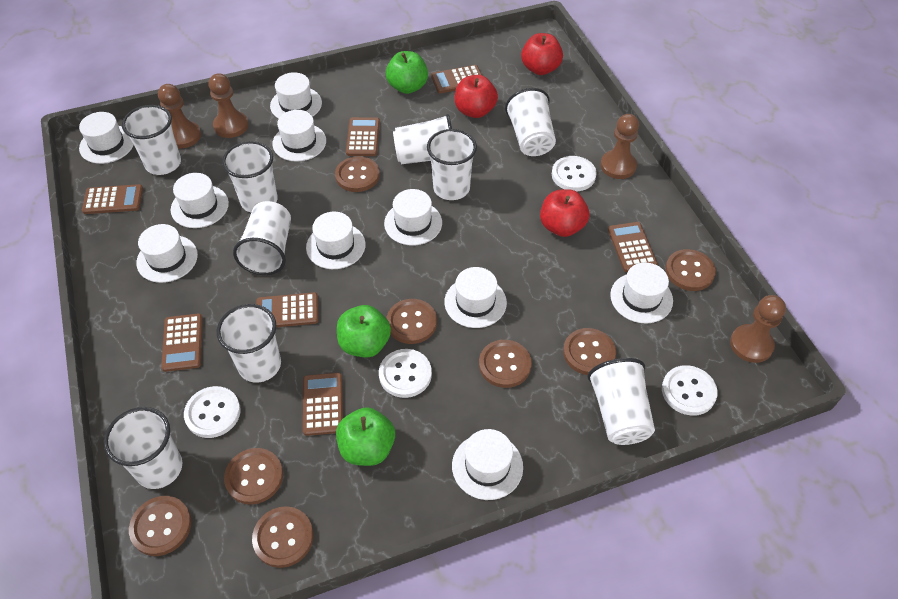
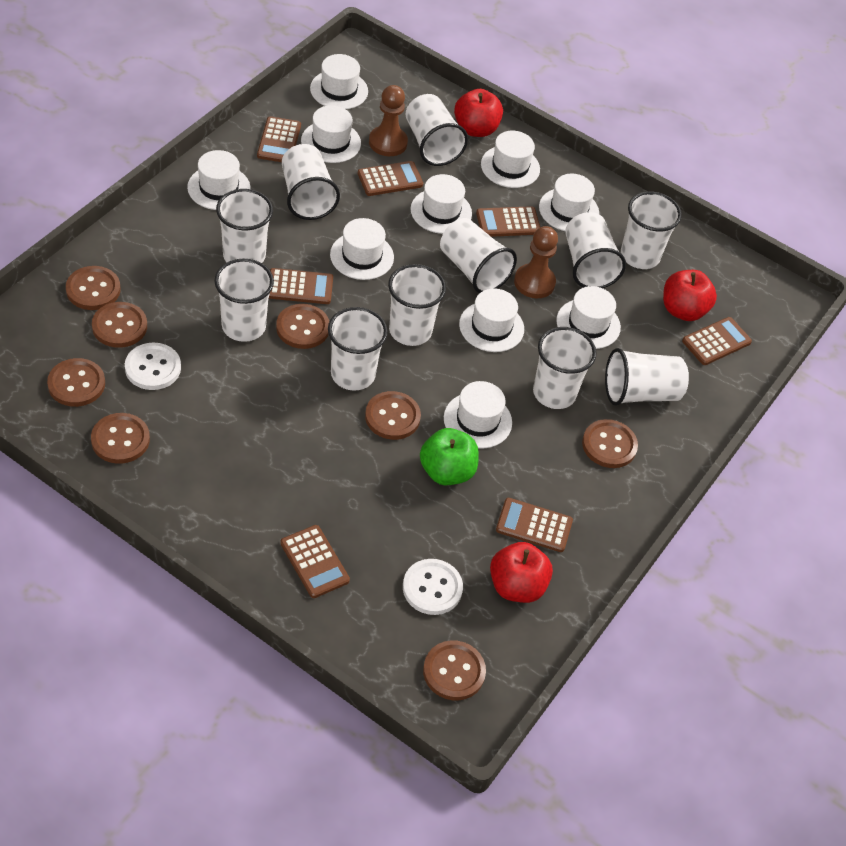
brown pawn: 4 -> 2
green apple: 3 -> 1
white button: 4 -> 2
white cup: 9 -> 11

